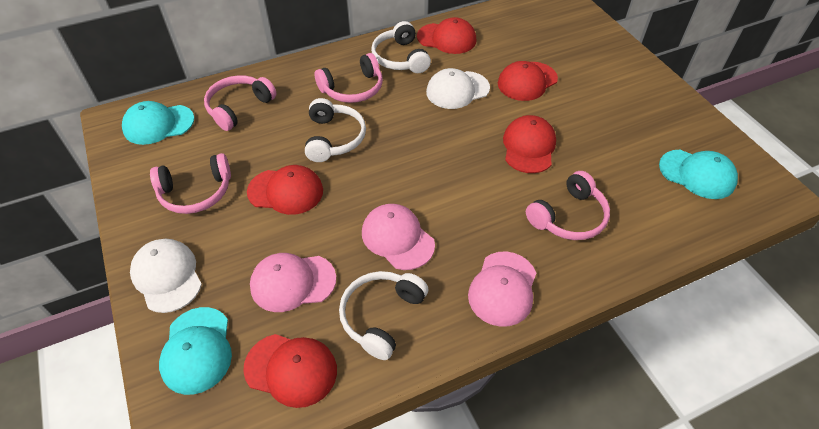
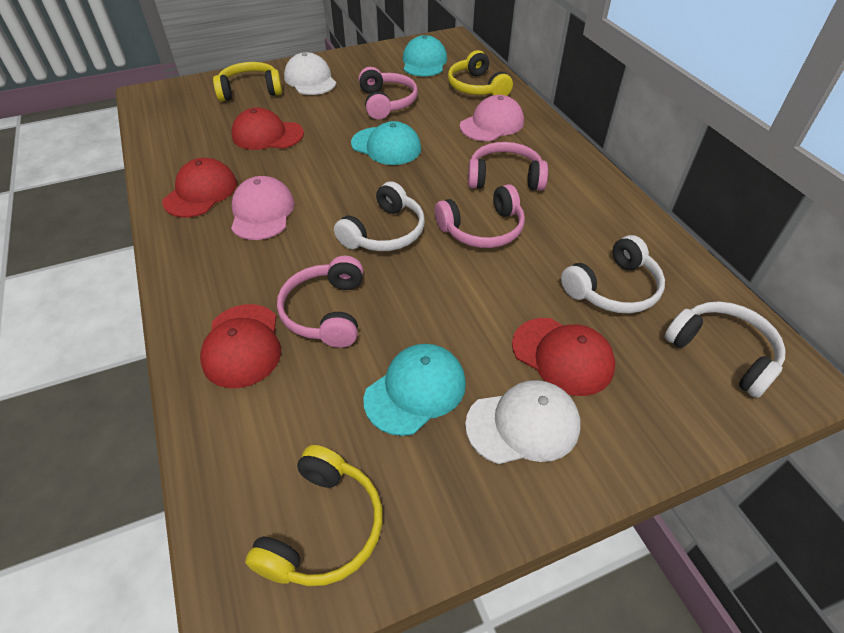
pink cap: 3 -> 2
red cap: 5 -> 4
yellow headphones: 0 -> 3

